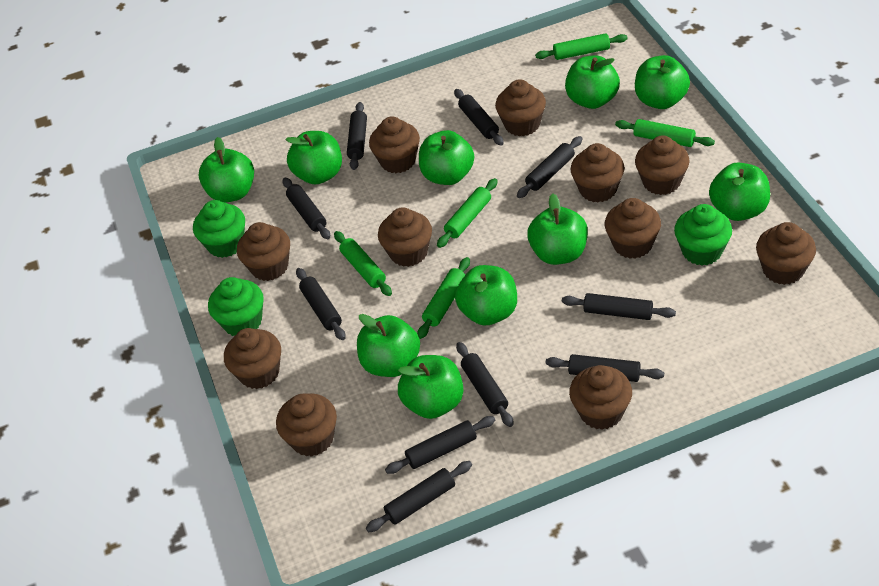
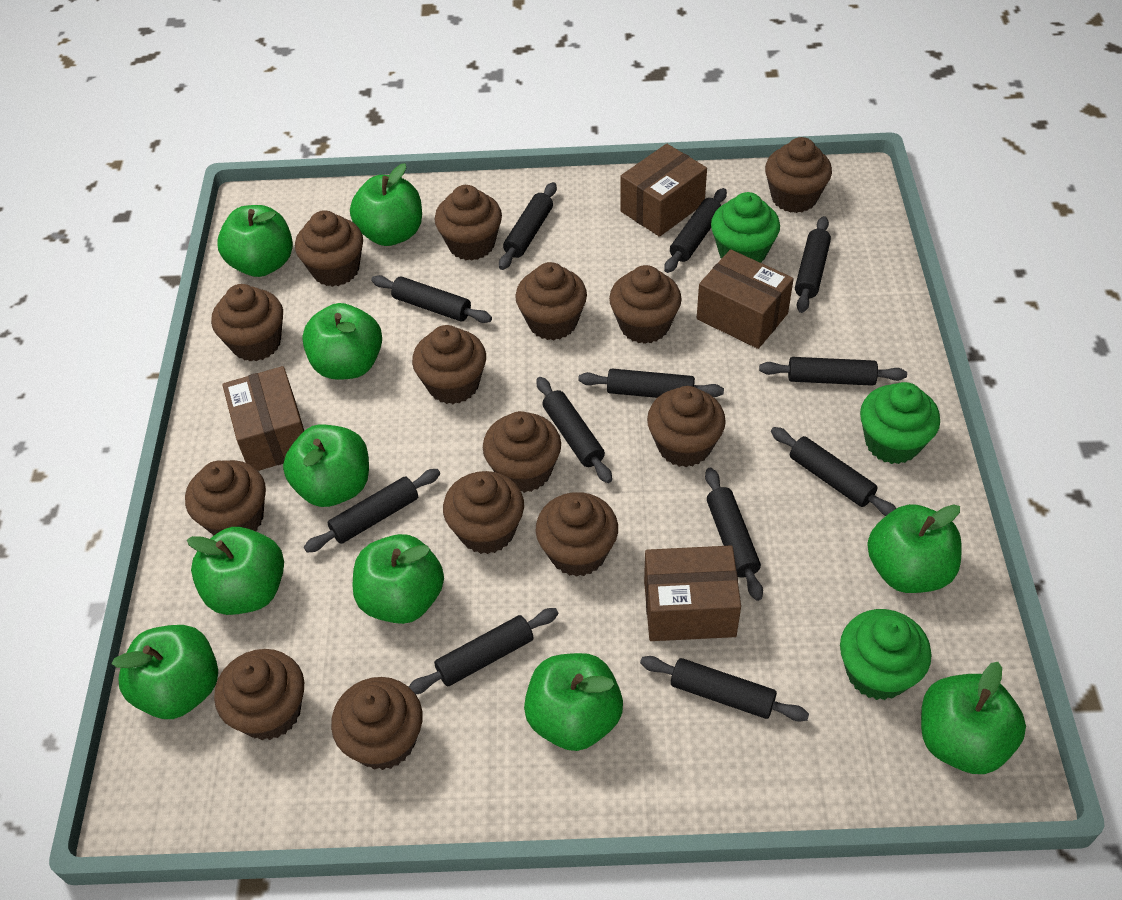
black rolling pin: 10 -> 12
brown box: 0 -> 4
brown cupcake: 11 -> 14
green rolling pin: 5 -> 0

